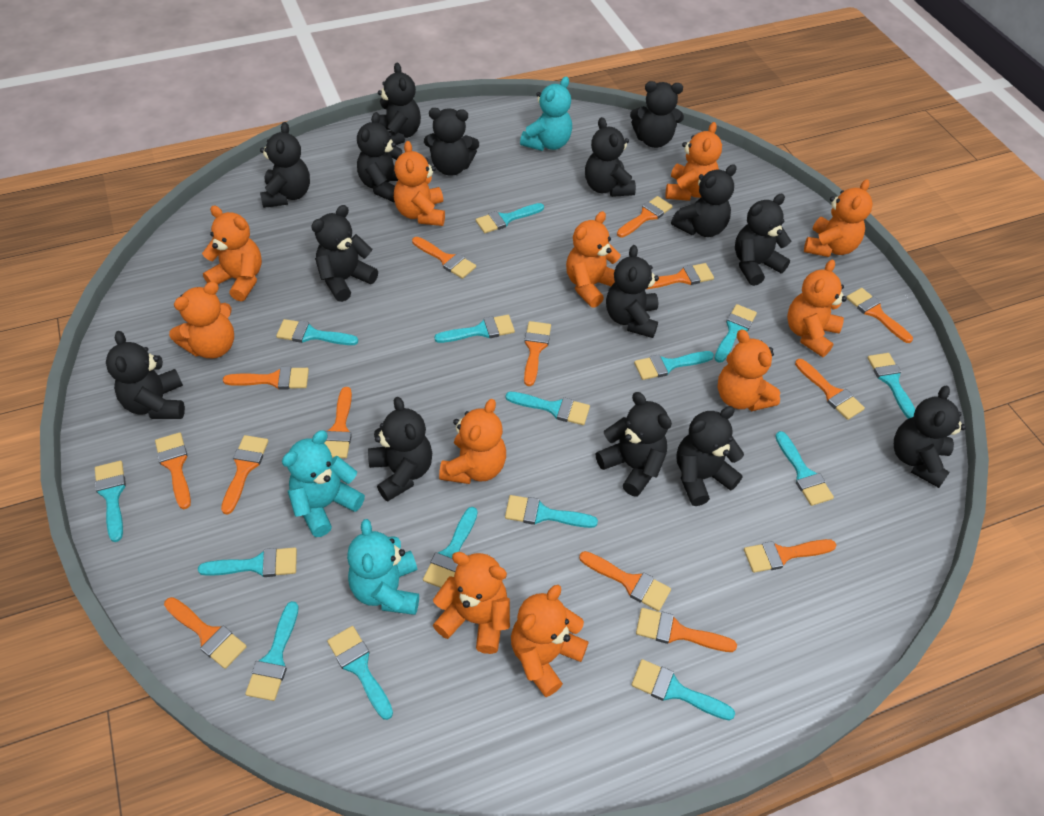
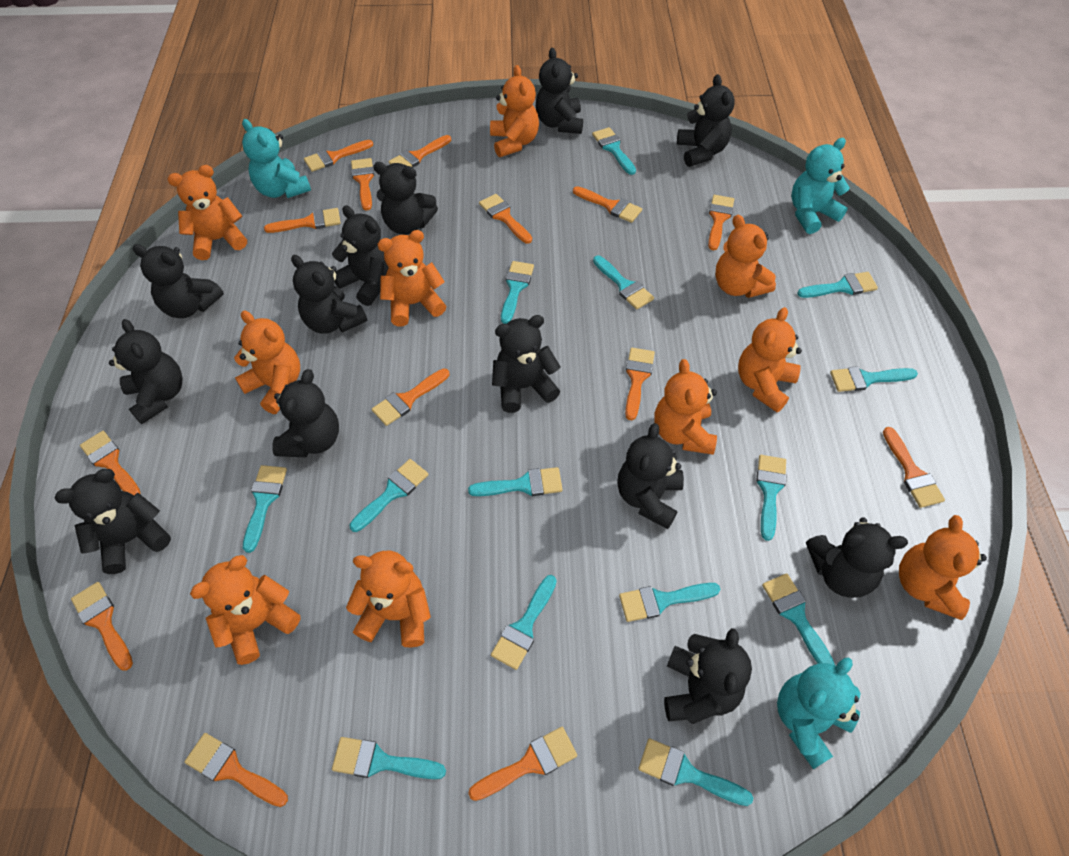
black teddy bear: 15 -> 13
orange teddy bear: 11 -> 10
turquoise brush: 15 -> 14

